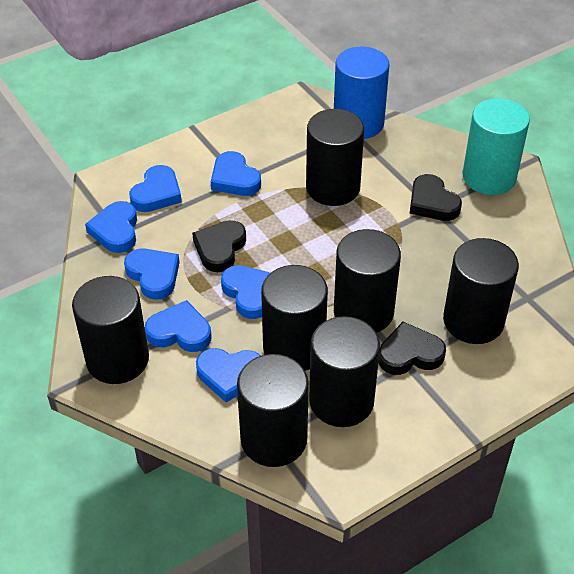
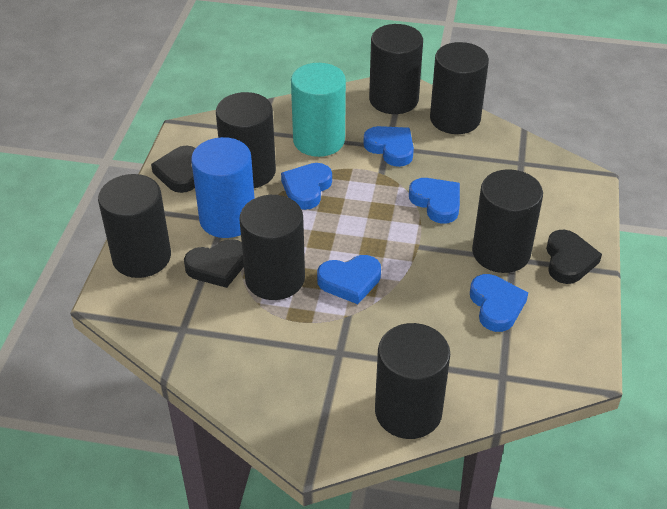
blue heart: 7 -> 5

